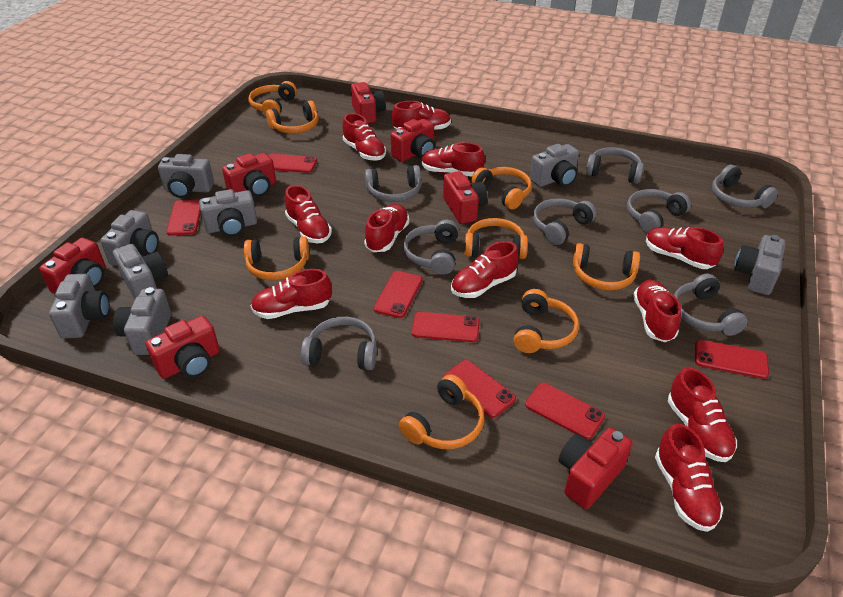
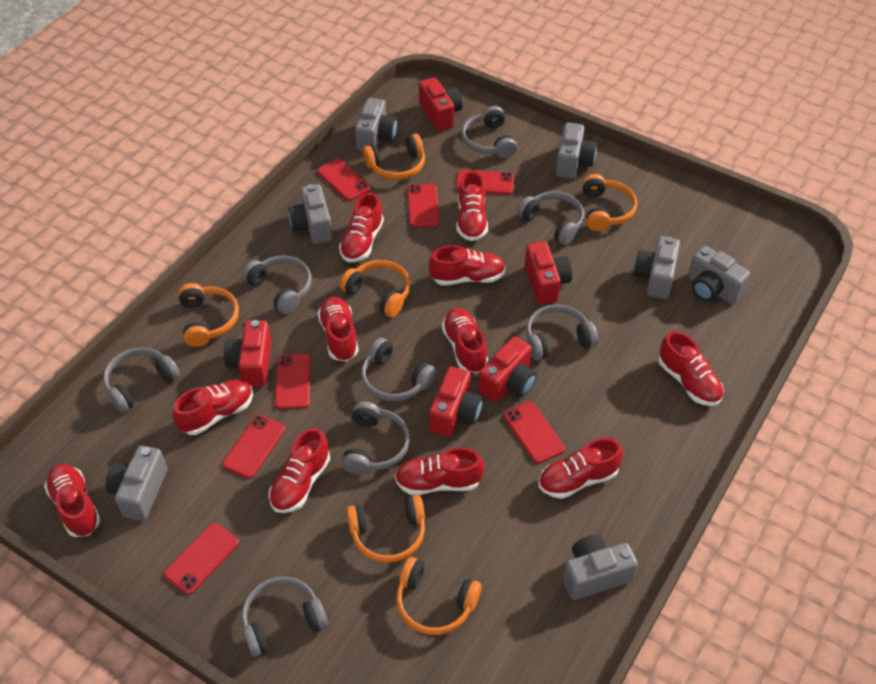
grey camera: 8 -> 7
orange headphones: 8 -> 6
red camera: 7 -> 5

